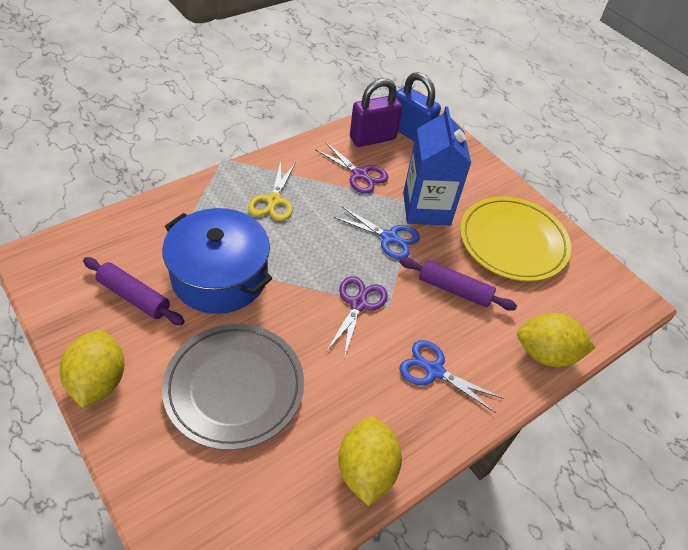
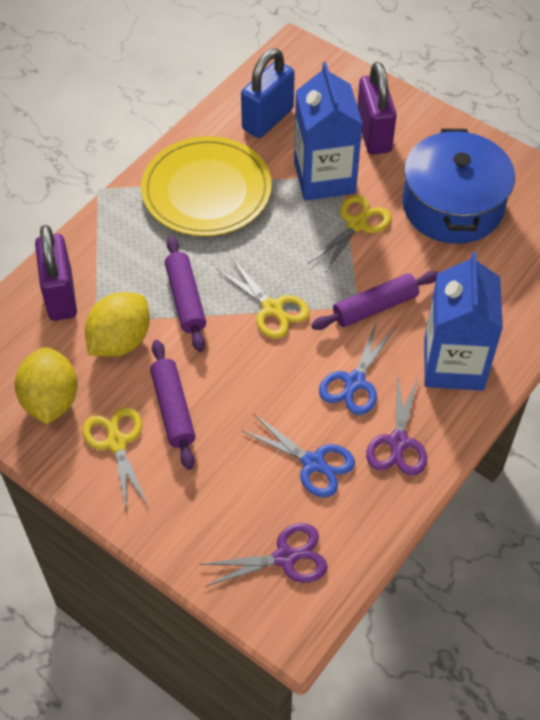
blue carton: 1 -> 2
grey plate: 1 -> 0
purple padlock: 1 -> 2
purple rolling pin: 2 -> 3
yellow lemon: 3 -> 2
yellow scissors: 1 -> 3

